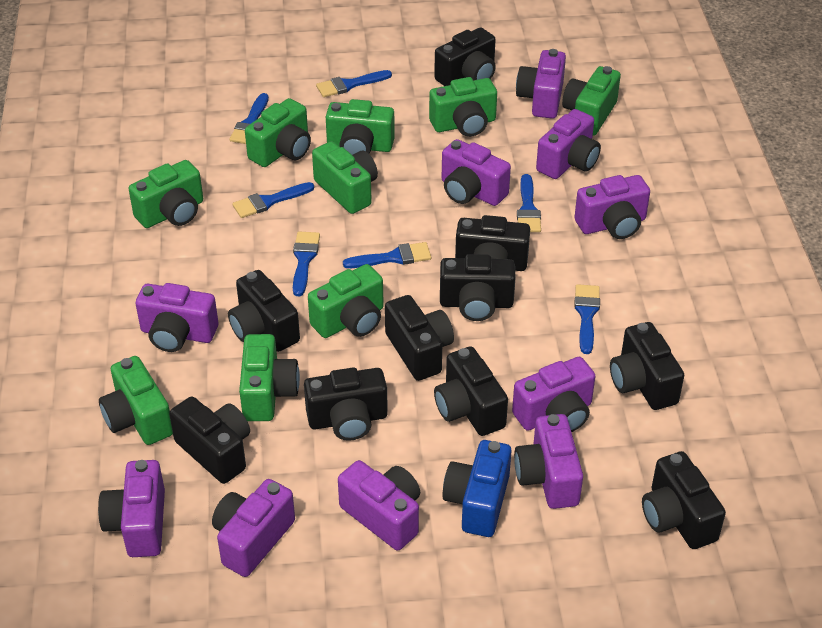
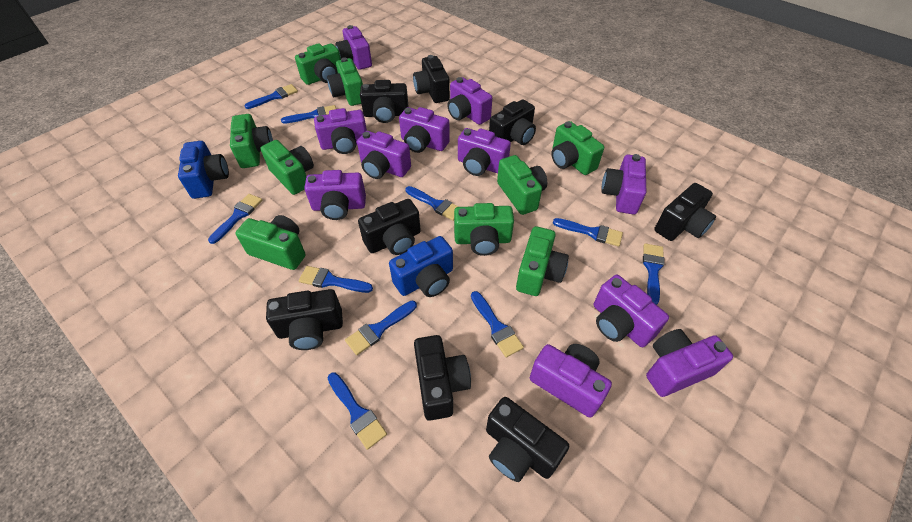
black camera: 10 -> 8
blue brush: 7 -> 10
blue camera: 1 -> 2
purple camera: 10 -> 11

